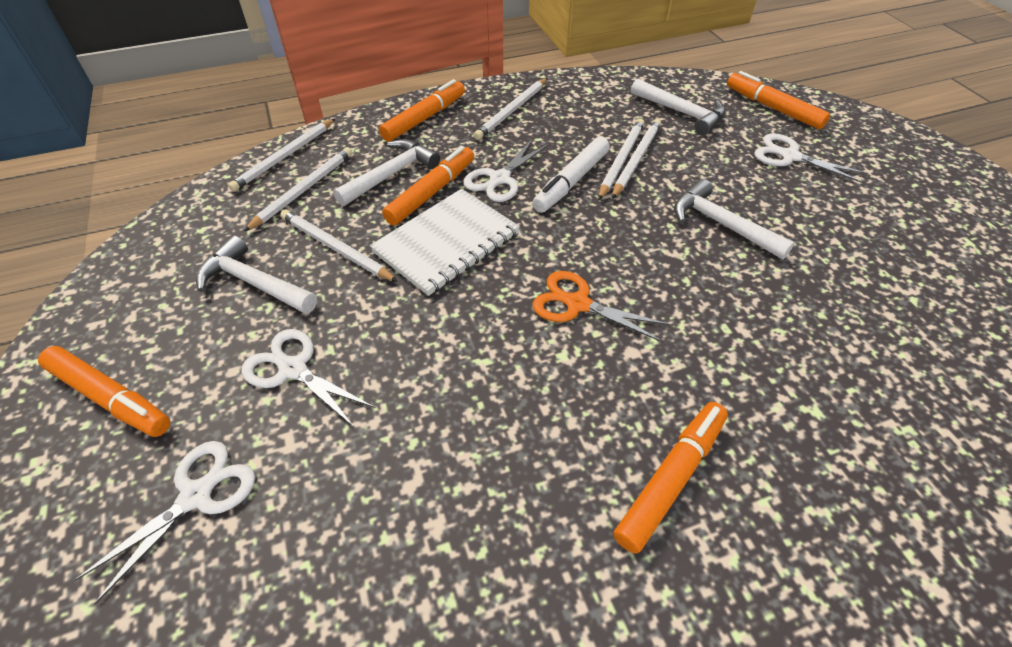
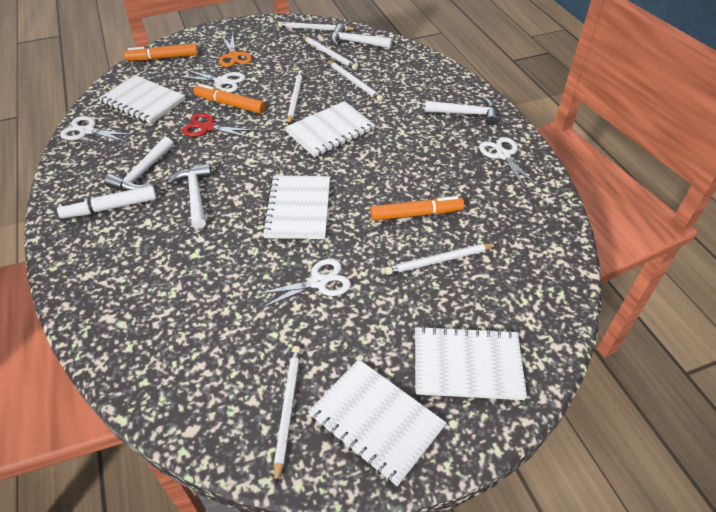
orange marker: 5 -> 3
red scissors: 0 -> 1
white notebook: 1 -> 5

